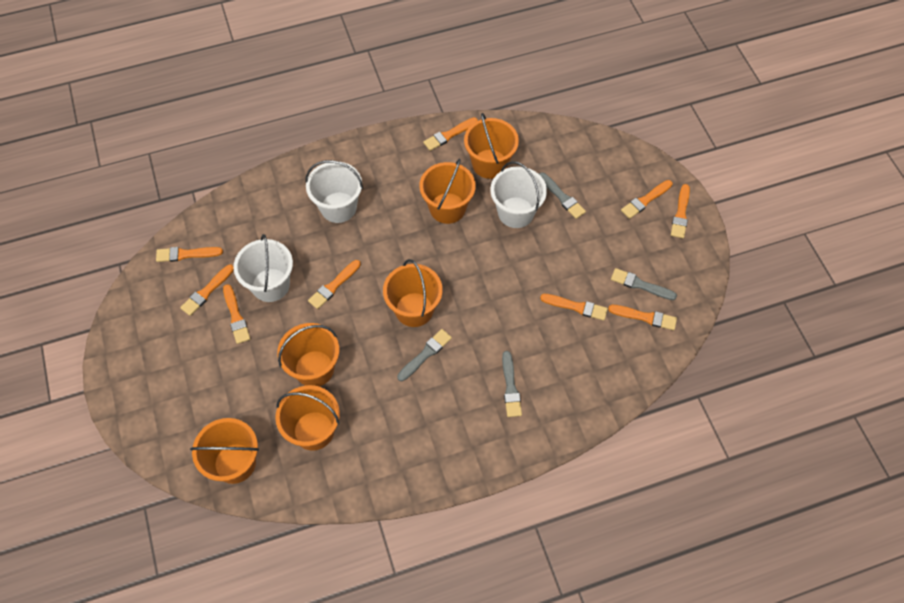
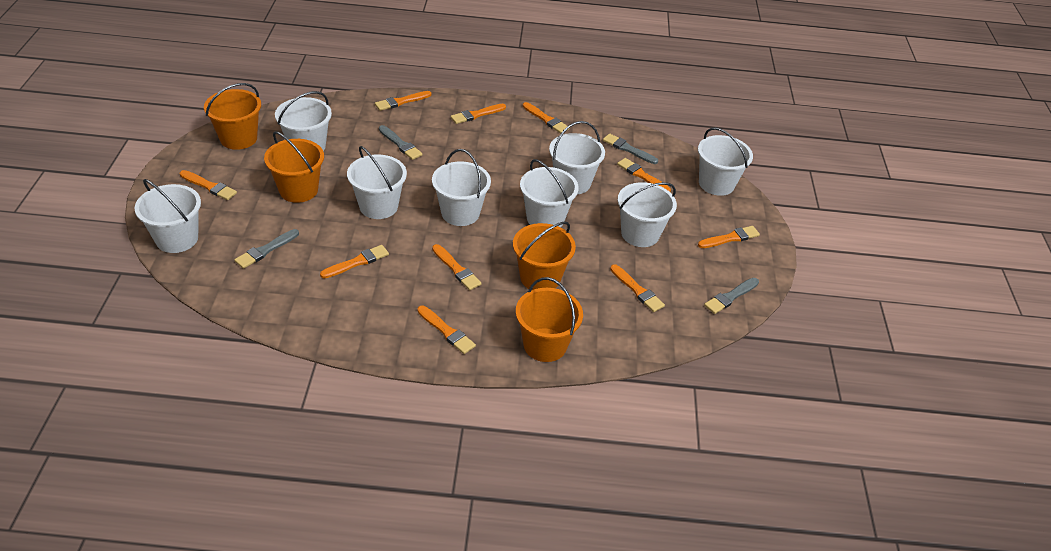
orange brush: 9 -> 10
orange bucket: 6 -> 4
white bucket: 3 -> 8

